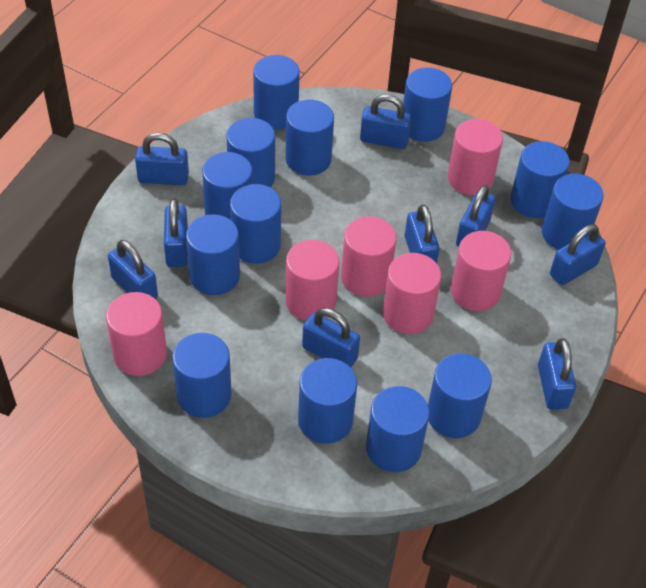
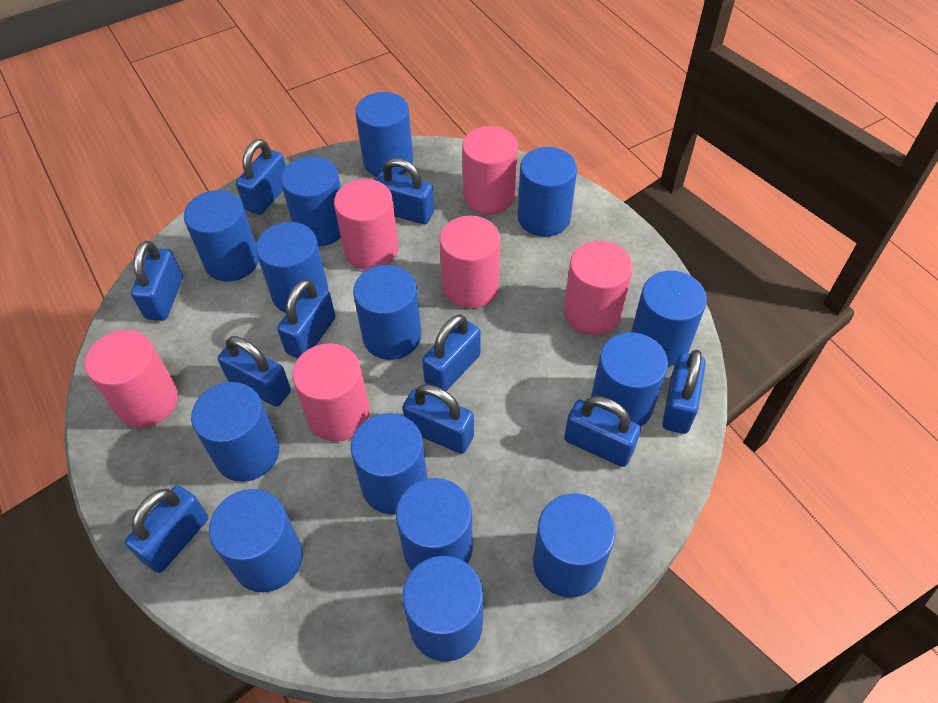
blue cylinder: 13 -> 14
blue padlock: 9 -> 10

